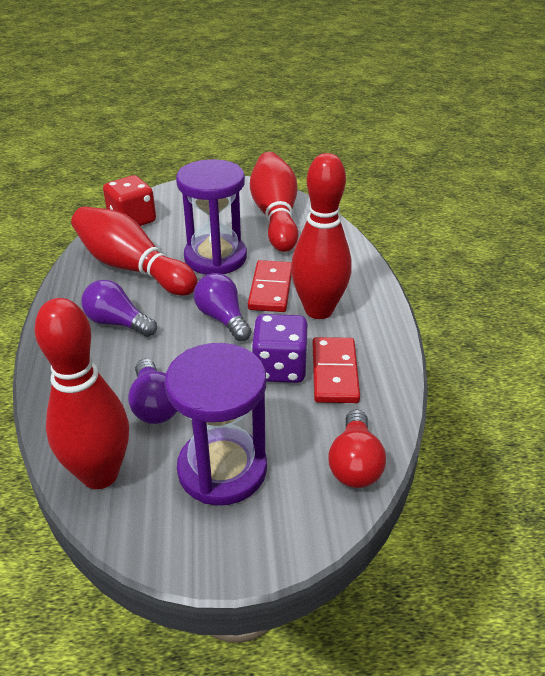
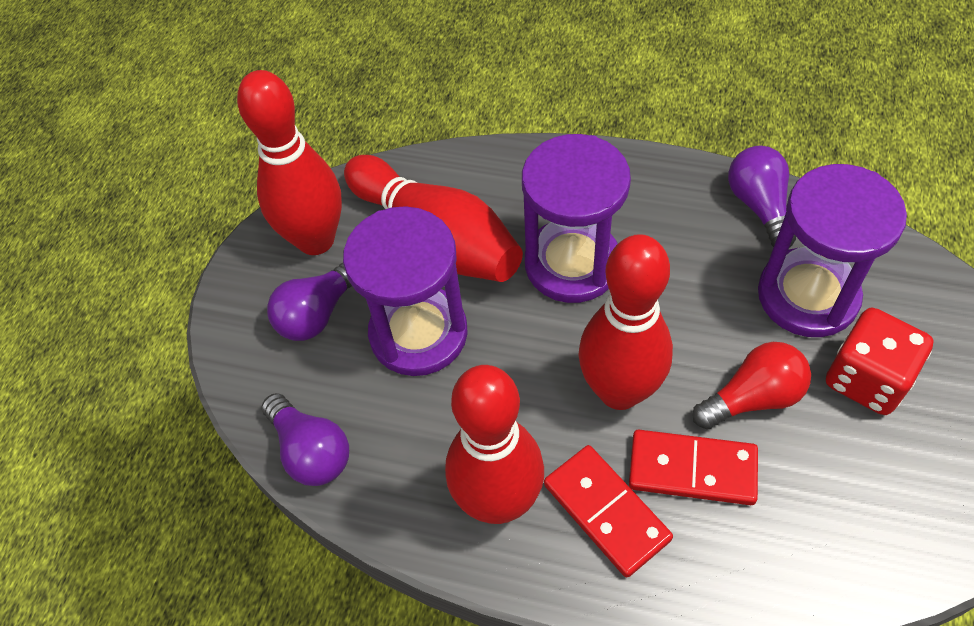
purple dice: 1 -> 0
purple hourglass: 2 -> 3

